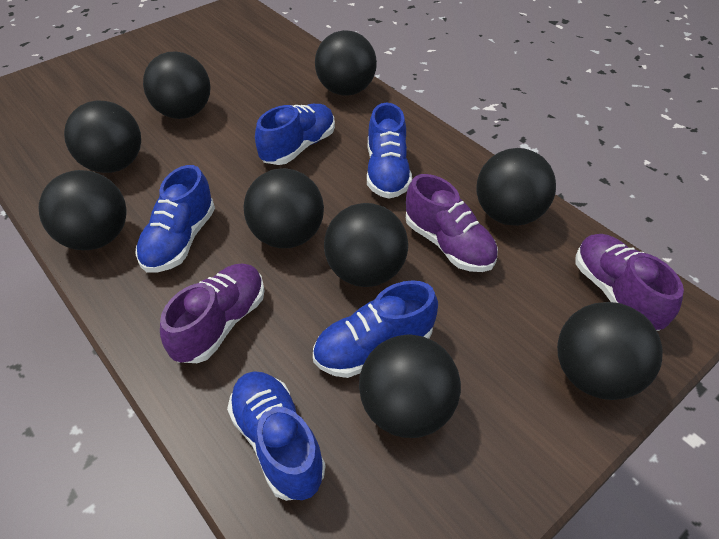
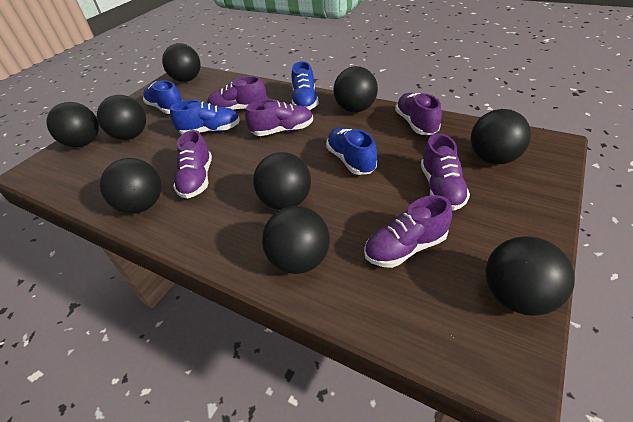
blue shoe: 5 -> 4
purple shoe: 3 -> 6

